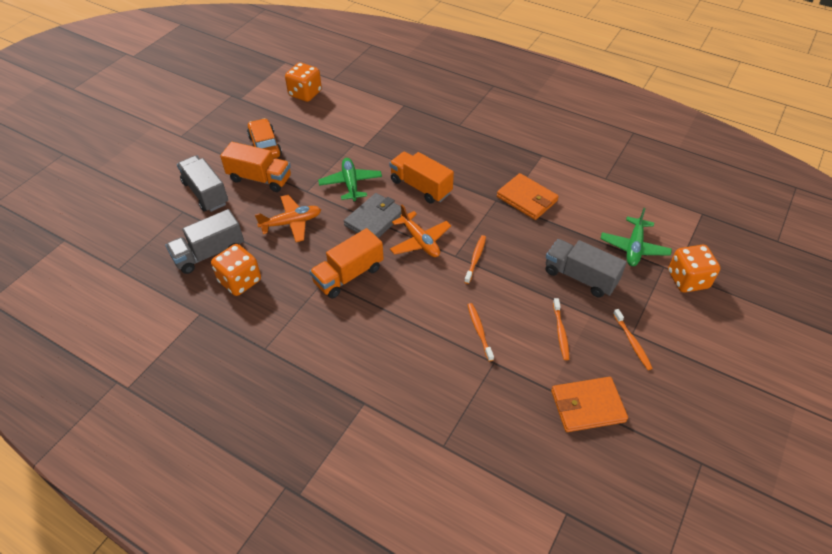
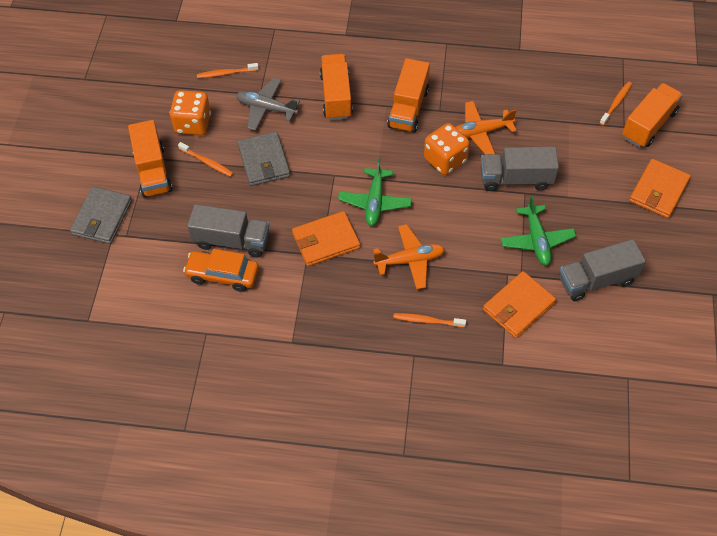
grey plane: 0 -> 1
grey wallet: 1 -> 2
orange dice: 3 -> 2
orange truck: 3 -> 4
orange wallet: 2 -> 3

